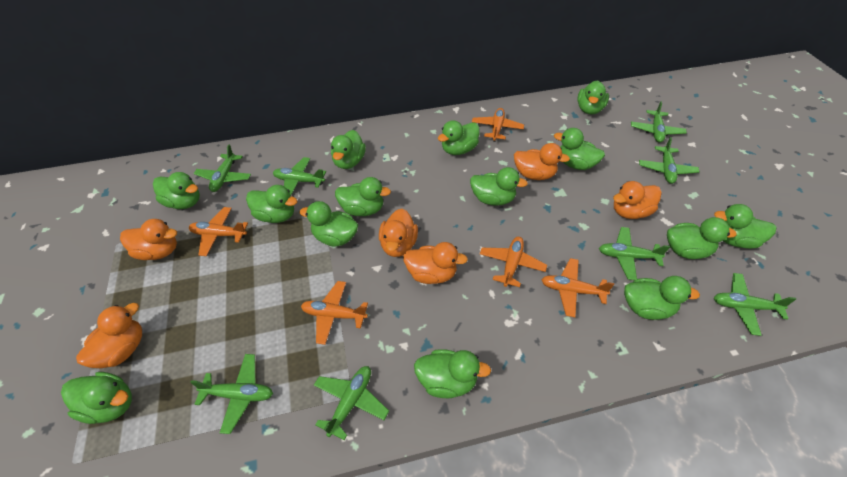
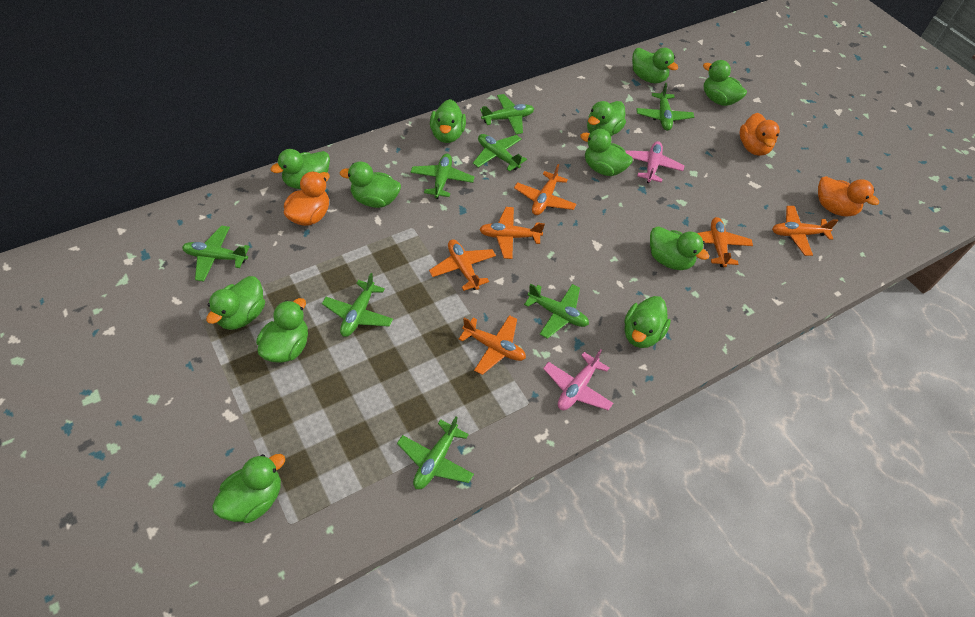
green duck: 14 -> 12
orange duck: 6 -> 3
orange plane: 5 -> 6
pink plane: 0 -> 2

